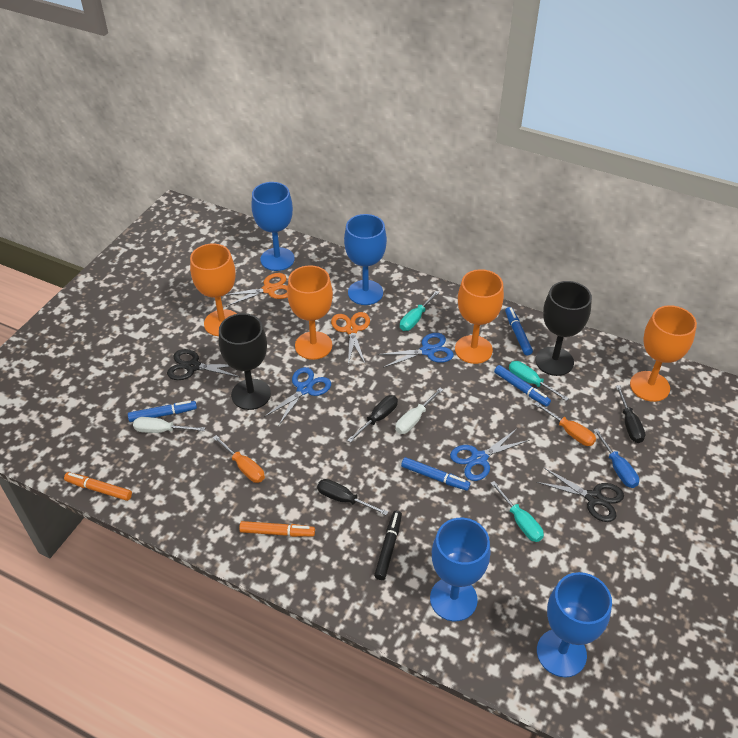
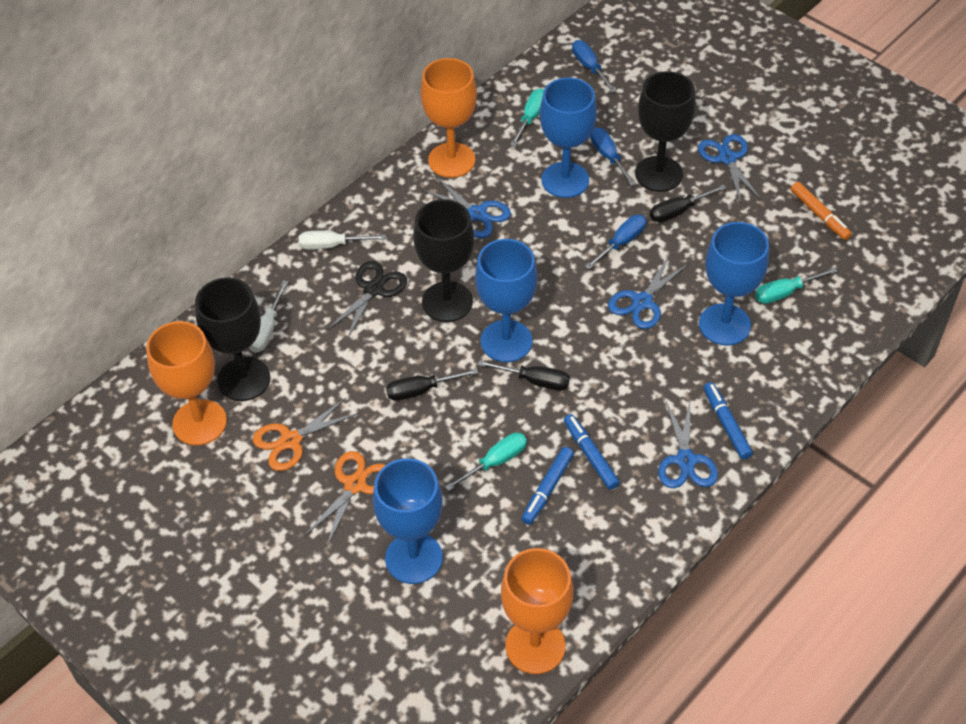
black goblet: 2 -> 3
black marker: 1 -> 0
black scissors: 2 -> 1
blue marker: 4 -> 3
blue scissors: 3 -> 4
blue screwdriver: 1 -> 3
orange goblet: 4 -> 3
orange marker: 2 -> 1
orange screwdriver: 2 -> 0

